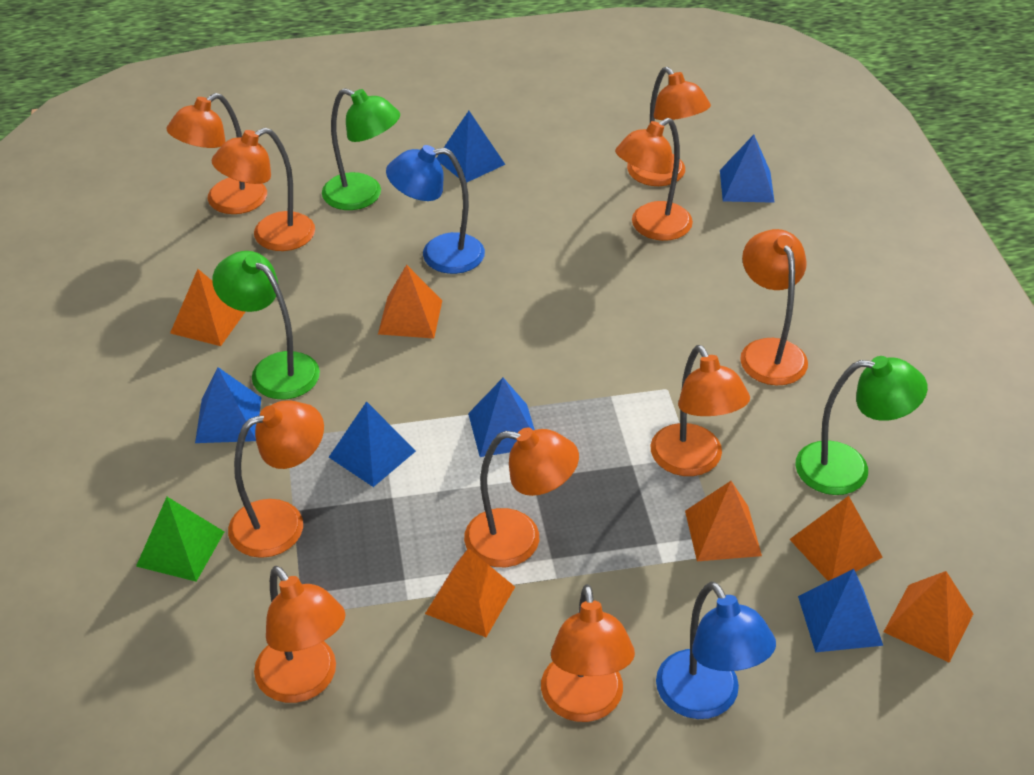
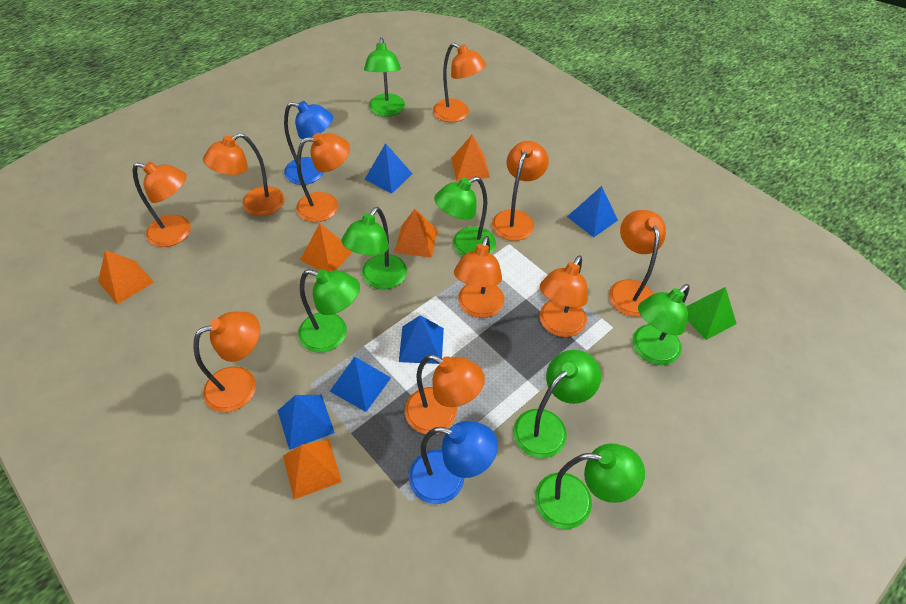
blue pyramid: 6 -> 5
green lamp: 3 -> 7
orange pyramid: 6 -> 5

